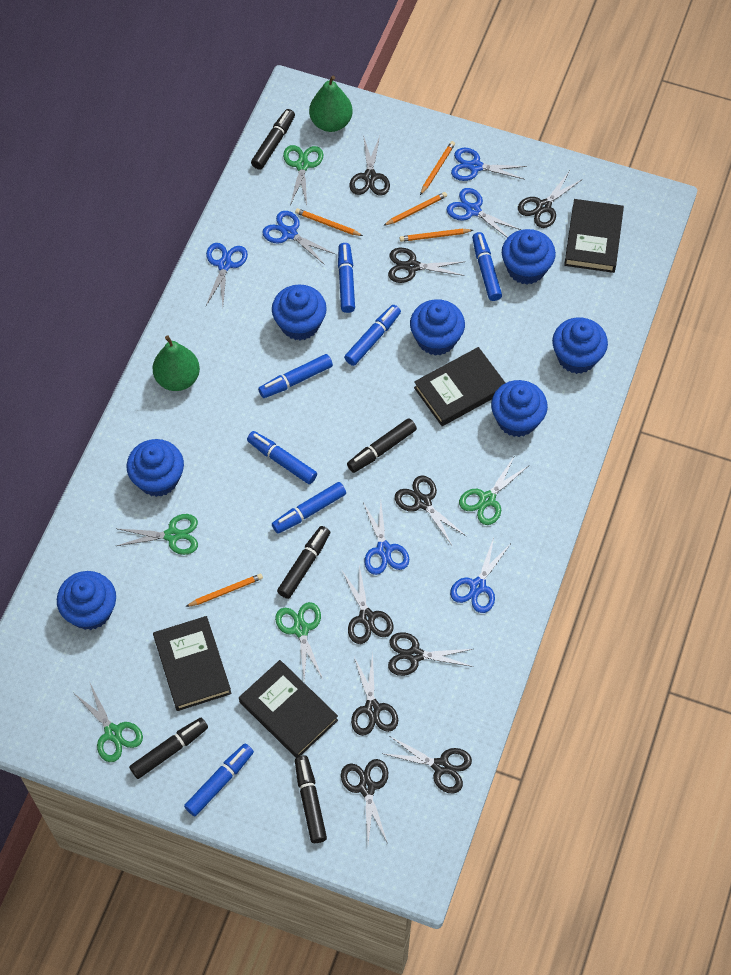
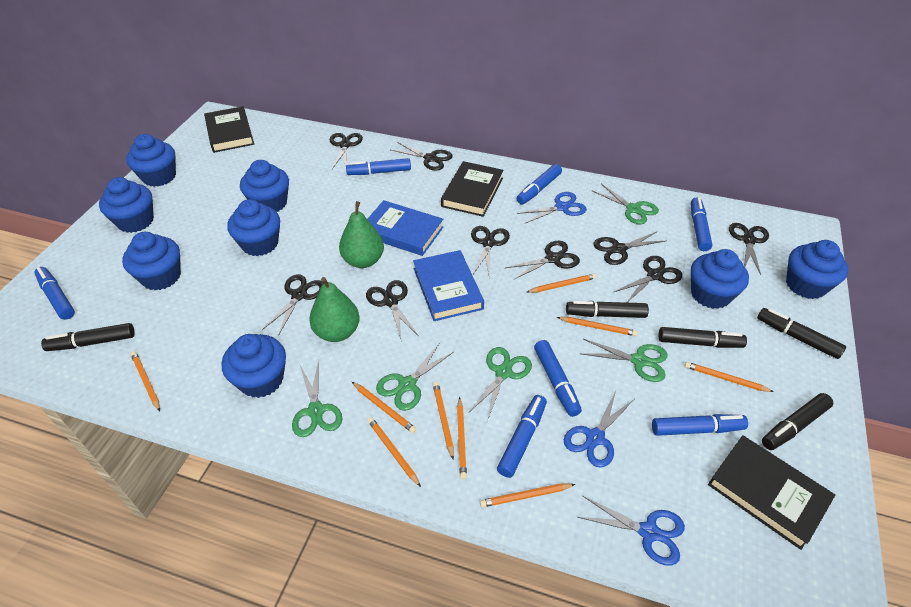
black book: 4 -> 3
blue book: 0 -> 2
blue cupcake: 7 -> 8
blue scissors: 6 -> 3
orange pencil: 5 -> 9

